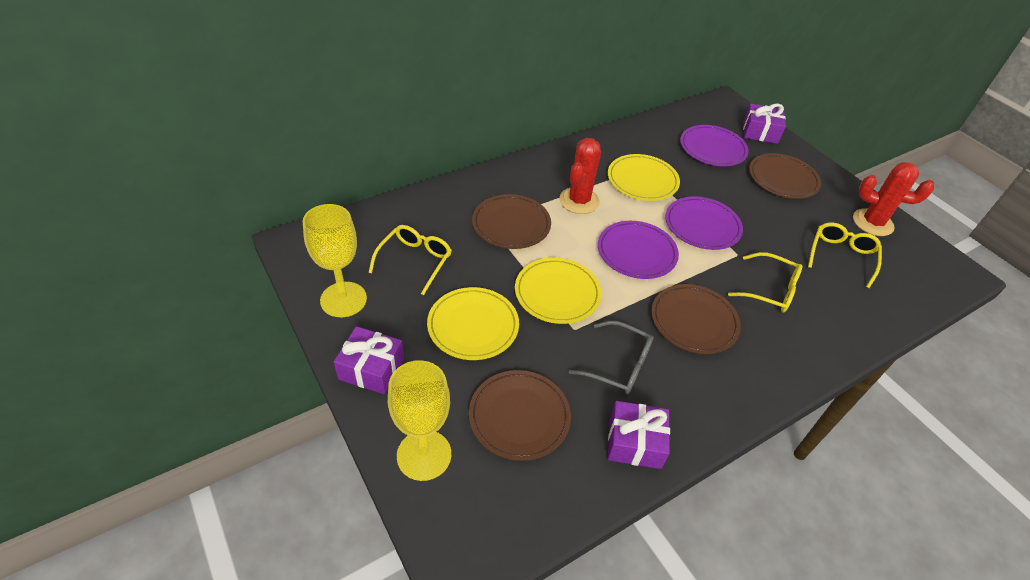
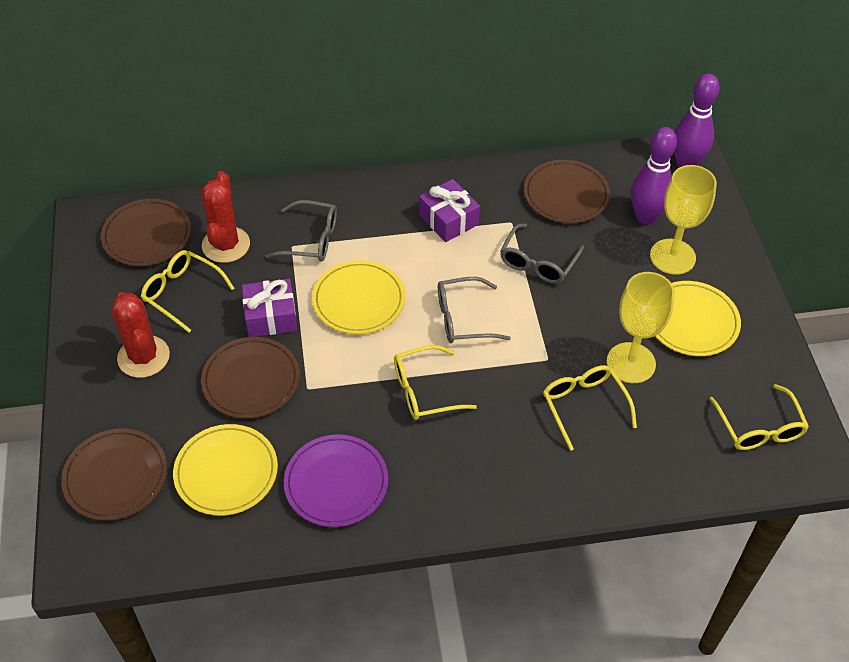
grey glasses: 1 -> 3
purple bowling pin: 0 -> 2
purple gift: 3 -> 2
purple plate: 3 -> 1
yellow glasses: 3 -> 4

